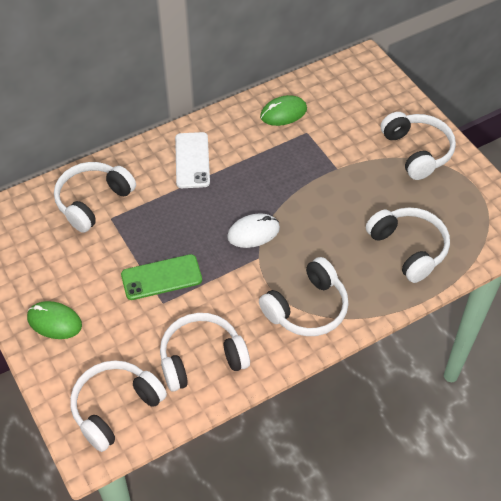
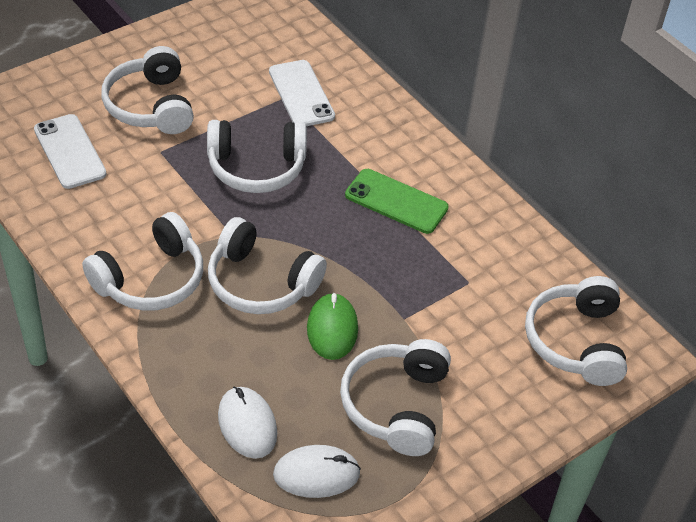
green mouse: 2 -> 1
white mouse: 1 -> 2
white phone: 1 -> 2

